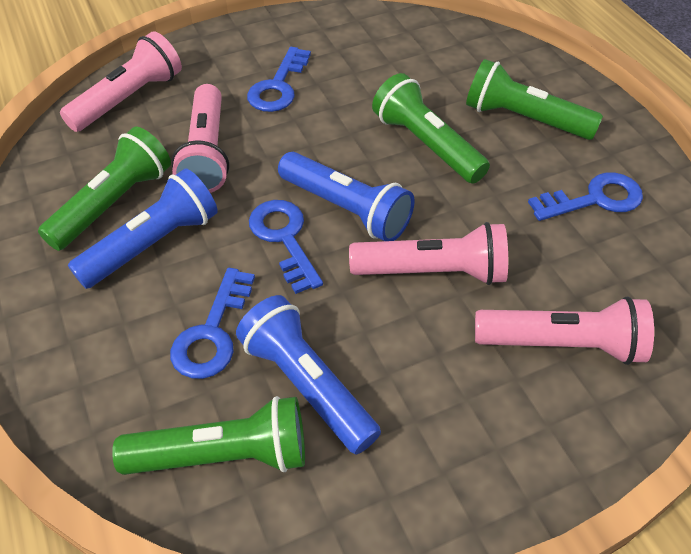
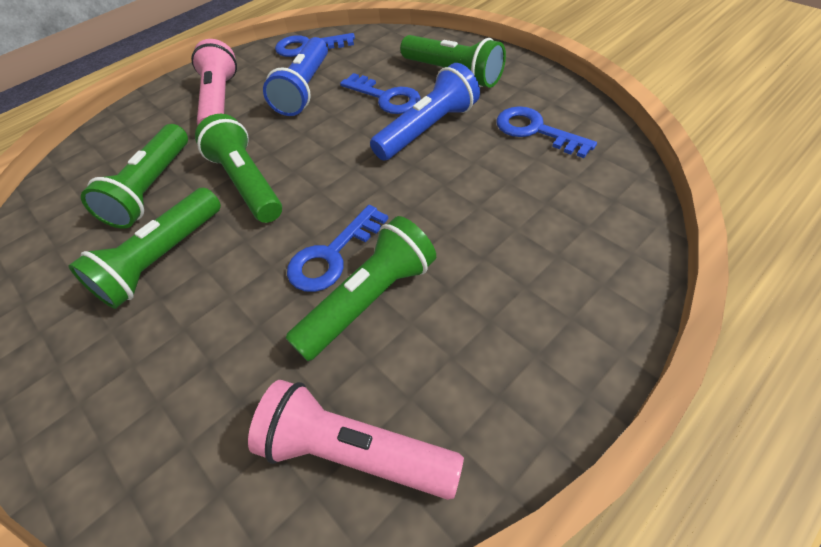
blue flashlight: 3 -> 2
green flashlight: 4 -> 5
pink flashlight: 4 -> 2

